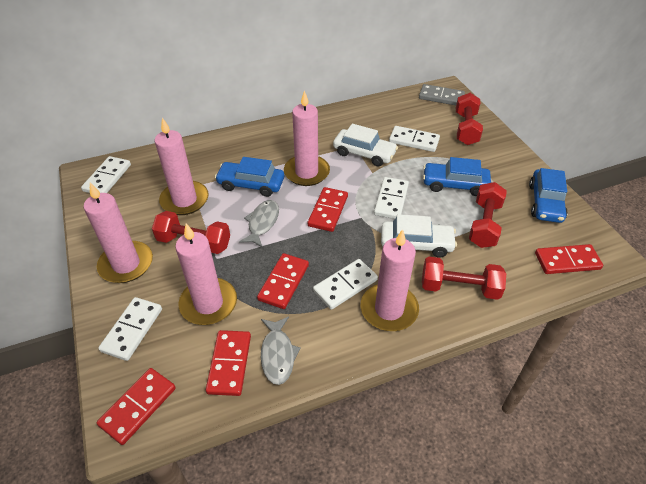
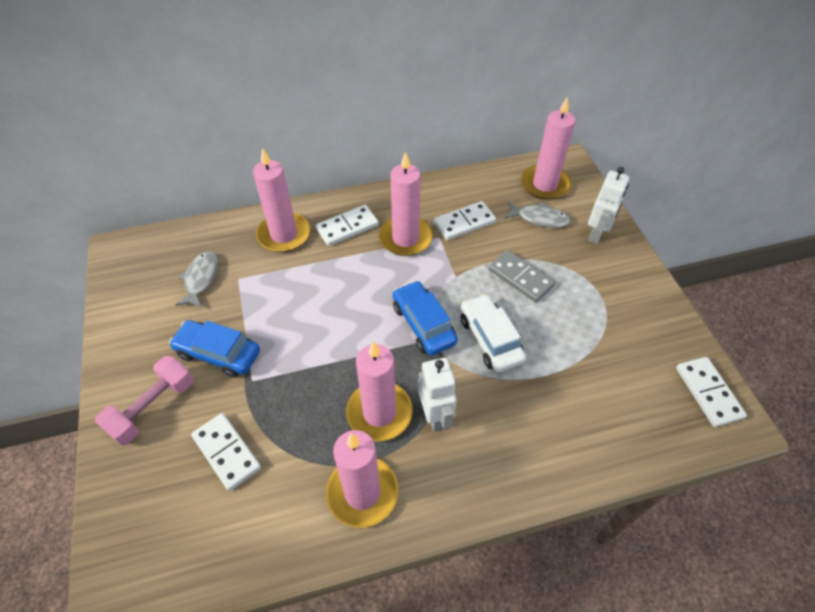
blue car: 3 -> 2
pink dumbbell: 0 -> 1
red domino: 5 -> 0
red dumbbell: 4 -> 0
white car: 2 -> 1
white domino: 5 -> 4
white robot: 0 -> 2

